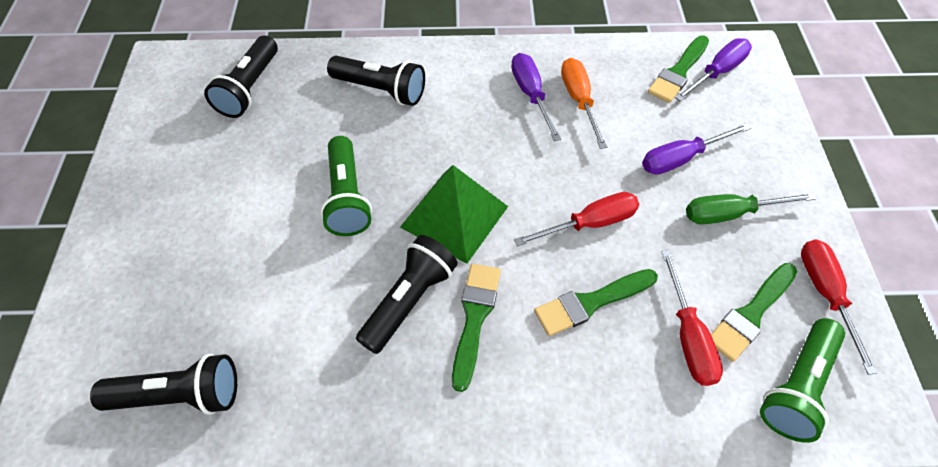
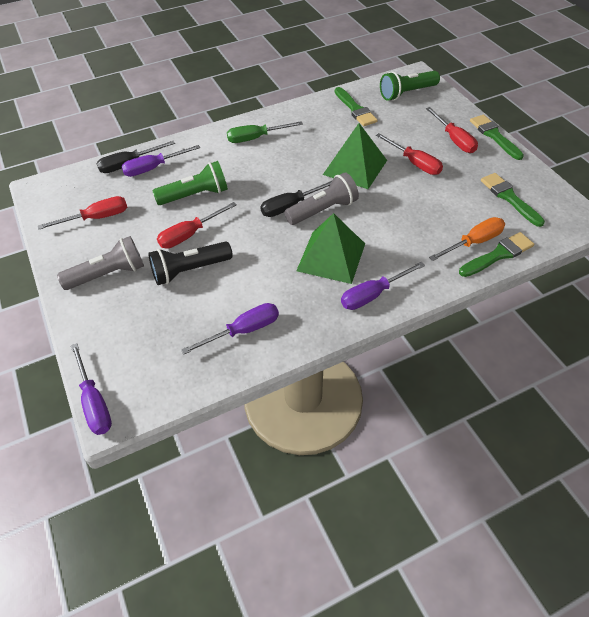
black flashlight: 4 -> 1
black screwdriver: 0 -> 2
green pyramid: 1 -> 2
grey flashlight: 0 -> 2
purple screwdriver: 3 -> 4
red screwdriver: 3 -> 4

